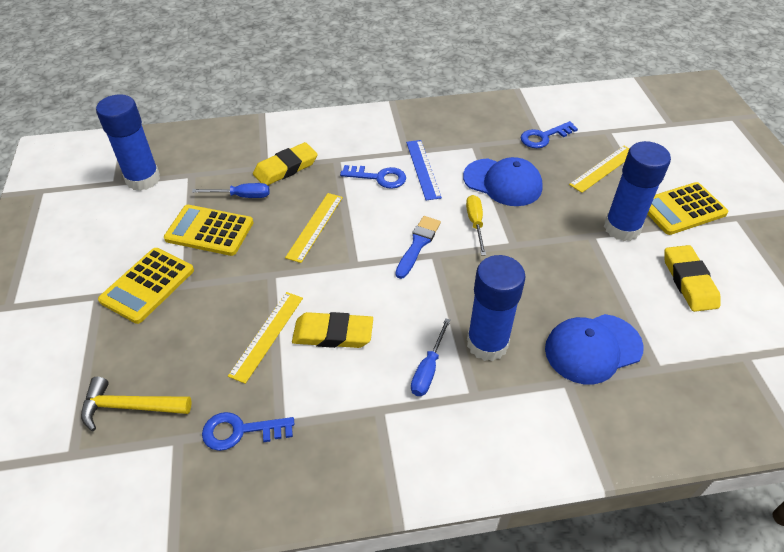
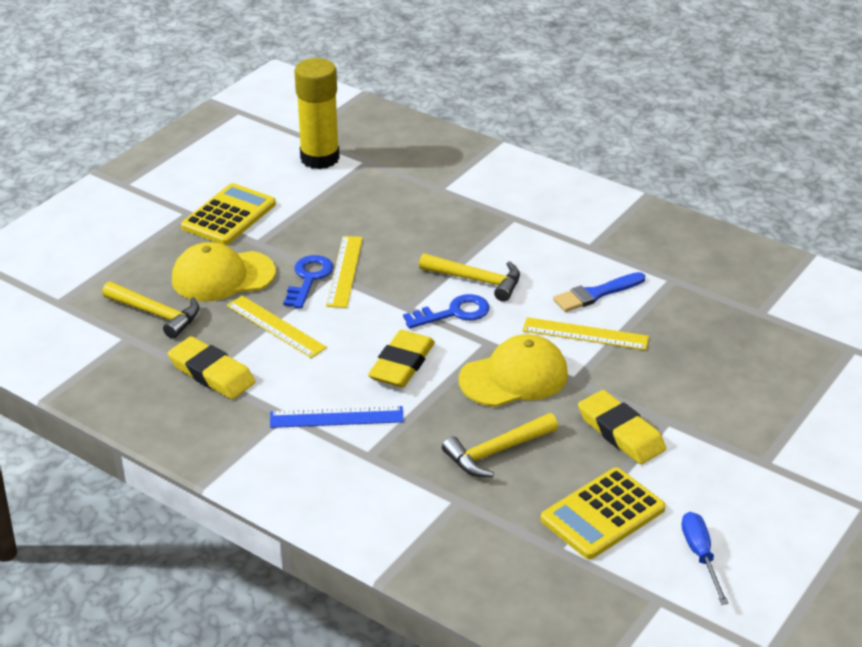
blue cap: 2 -> 0
blue glue stick: 3 -> 0
blue key: 3 -> 2
blue screwdriver: 2 -> 1
yellow calculator: 3 -> 2
yellow cap: 0 -> 2
yellow glue stick: 0 -> 1
yellow hammer: 1 -> 3
yellow screwdriver: 1 -> 0

